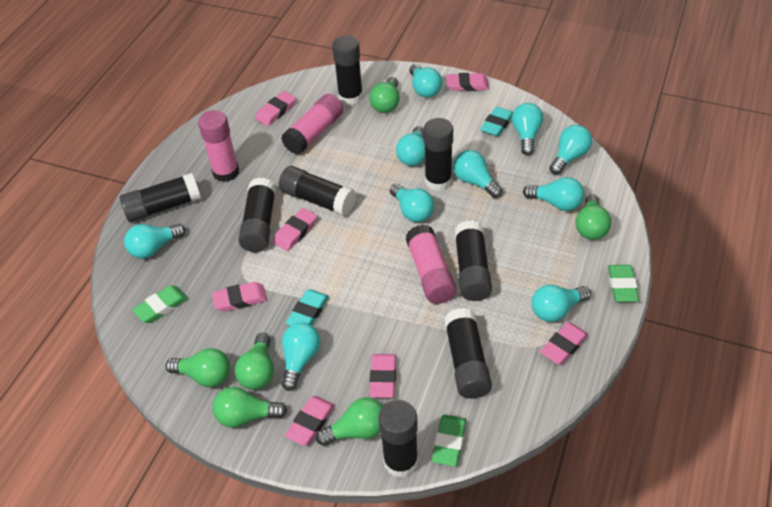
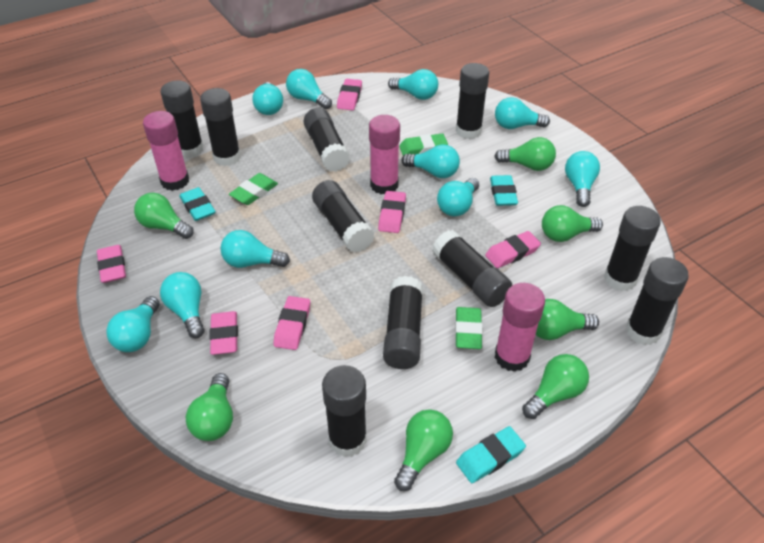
black glue stick: 8 -> 10
green light bulb: 6 -> 7
pink eraser: 7 -> 6
turquoise eraser: 2 -> 3

